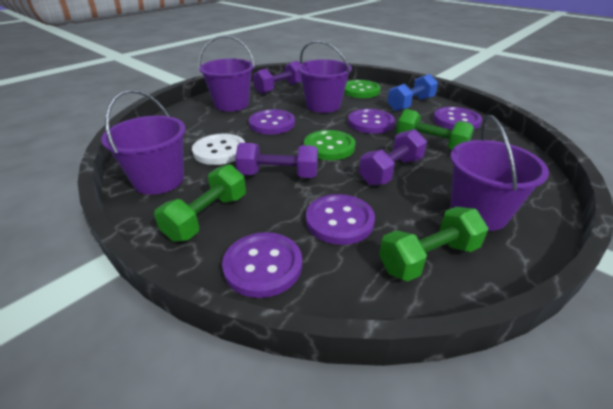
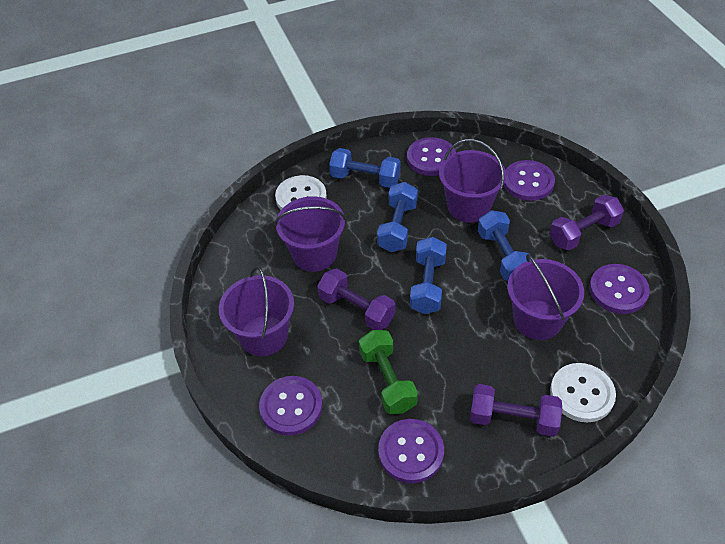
blue dumbbell: 1 -> 4
green button: 2 -> 0
green dumbbell: 3 -> 1
white button: 1 -> 2

